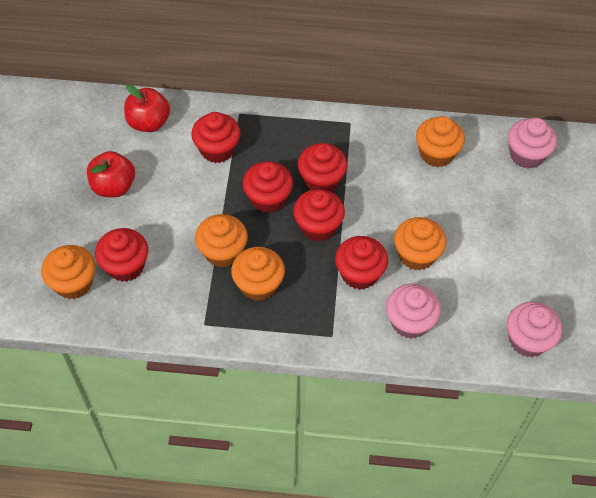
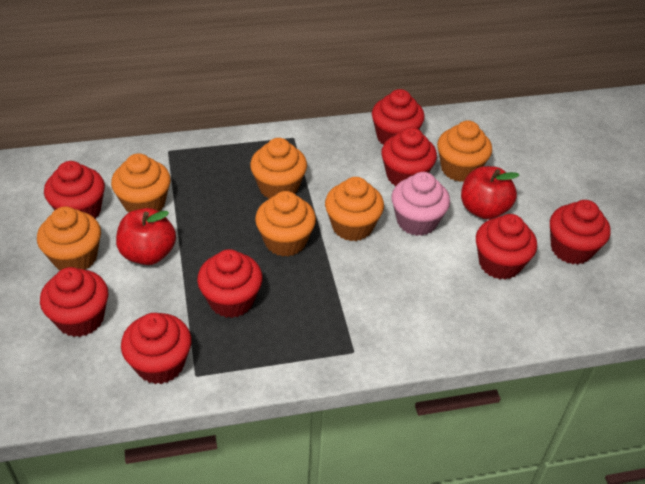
orange cupcake: 5 -> 6
pink cupcake: 3 -> 1
red cupcake: 6 -> 8

